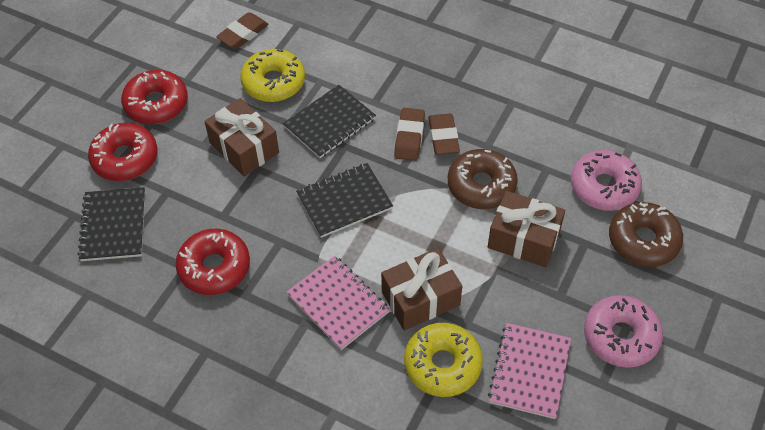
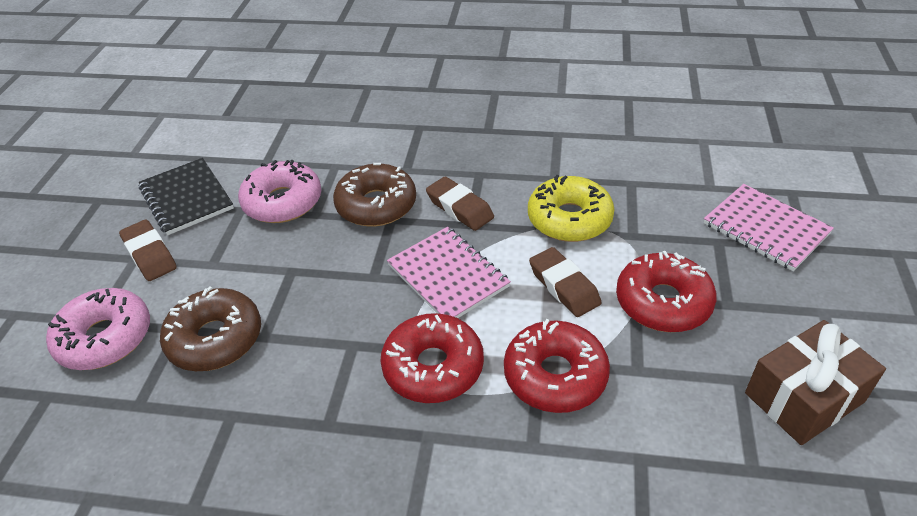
black notebook: 3 -> 1
brown gift: 3 -> 1
yellow donut: 2 -> 1

